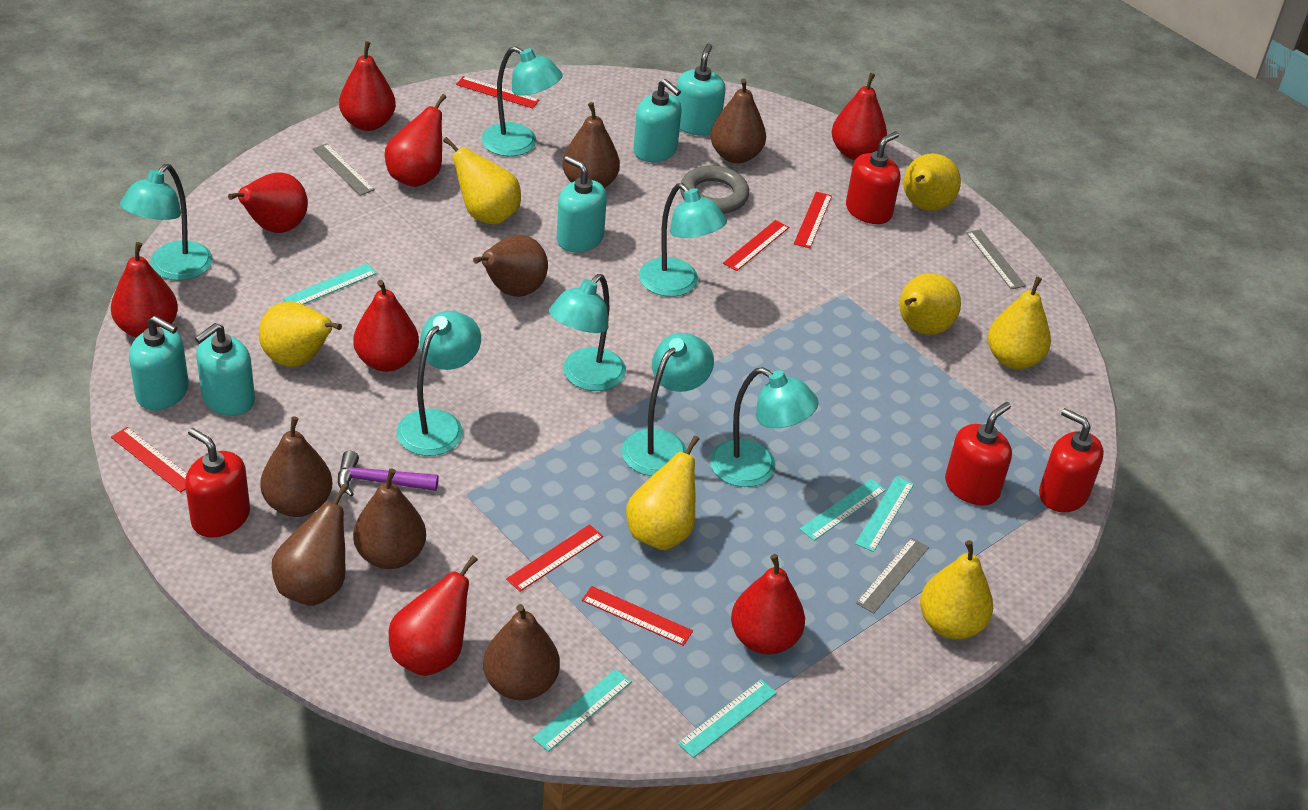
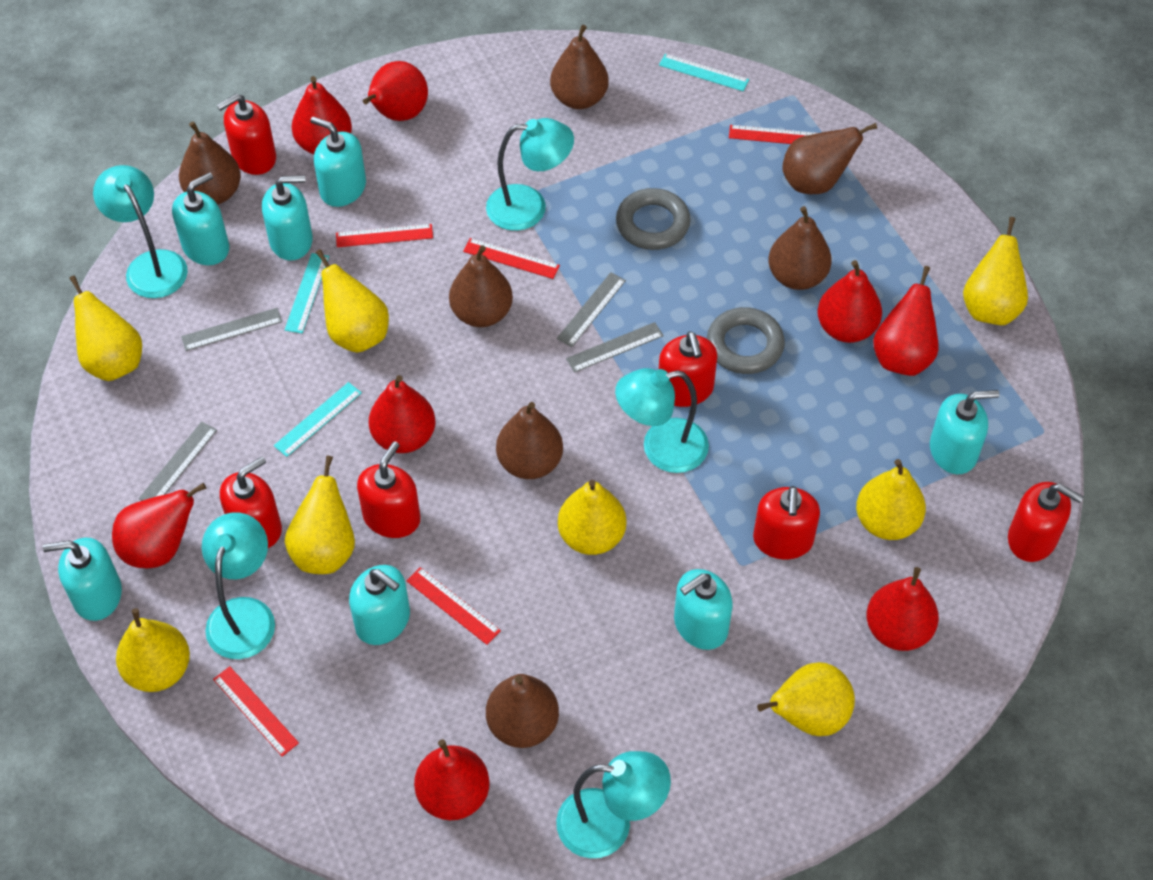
grey ring: 1 -> 2
grey ruler: 3 -> 4
purple hammer: 1 -> 0
red ruler: 6 -> 5
red soap dispenser: 4 -> 6
turquoise lamp: 7 -> 5
turquoise ruler: 5 -> 3
turquoise soap dispenser: 5 -> 7
yellow pear: 7 -> 8

